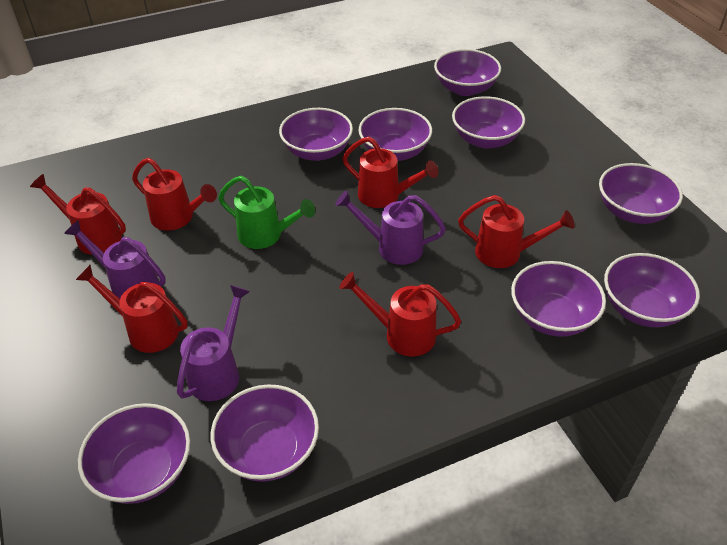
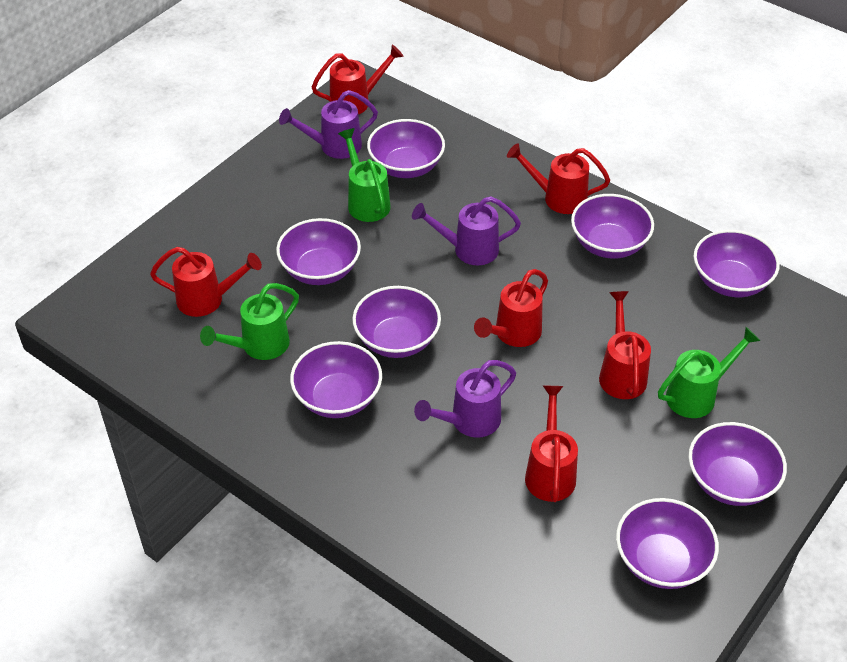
green watering can: 1 -> 3
purple bowl: 9 -> 8

